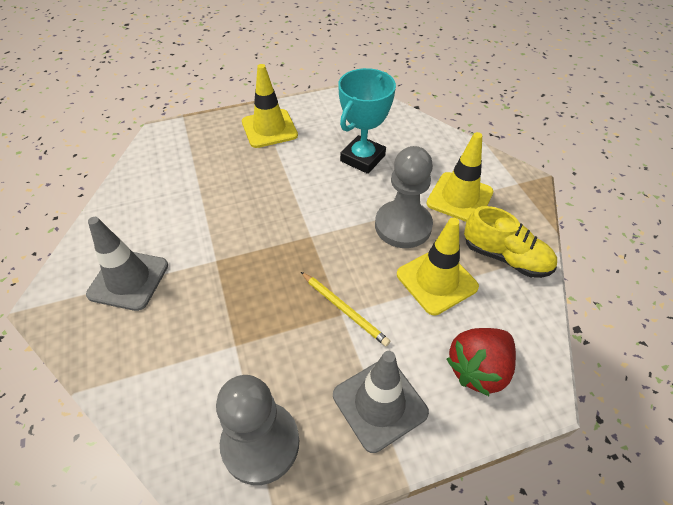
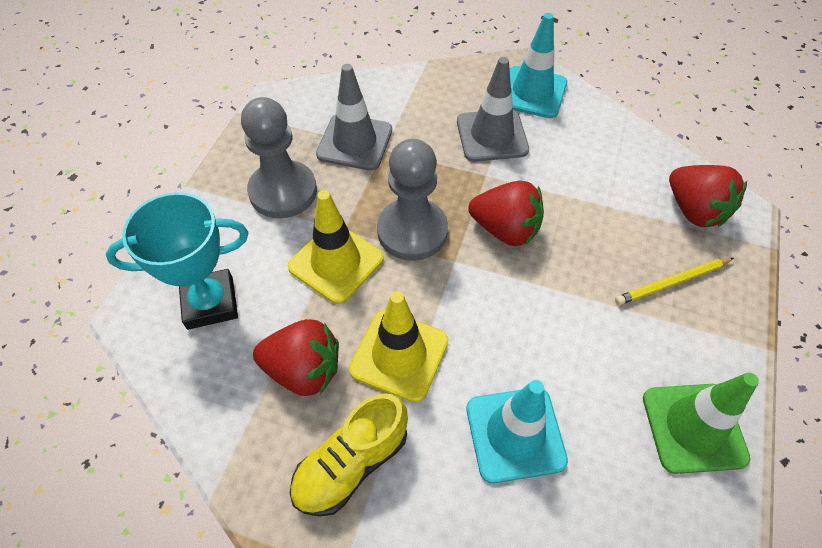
green traffic cone: 0 -> 1
red strawberry: 1 -> 3
turquoise traffic cone: 0 -> 2
yellow traffic cone: 3 -> 2

